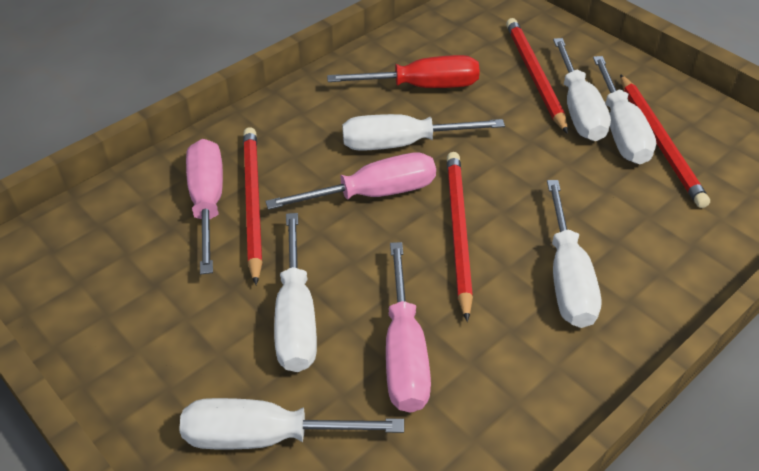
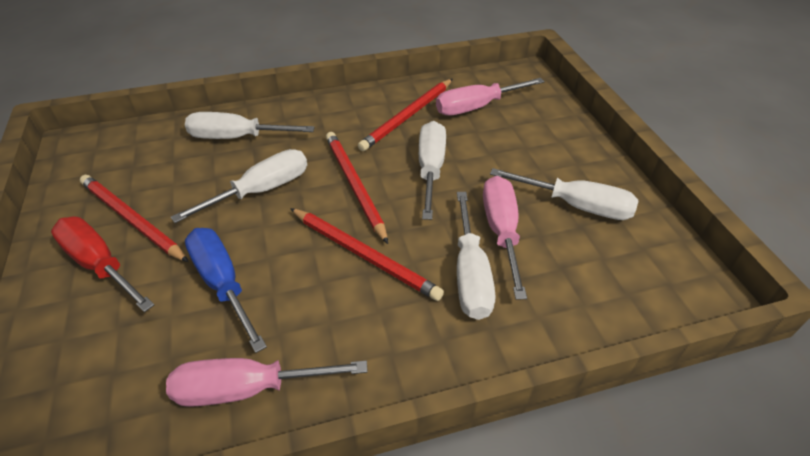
blue screwdriver: 0 -> 1
white screwdriver: 6 -> 5

